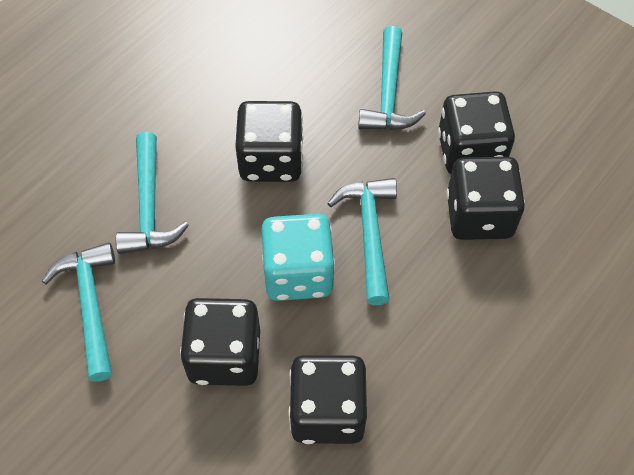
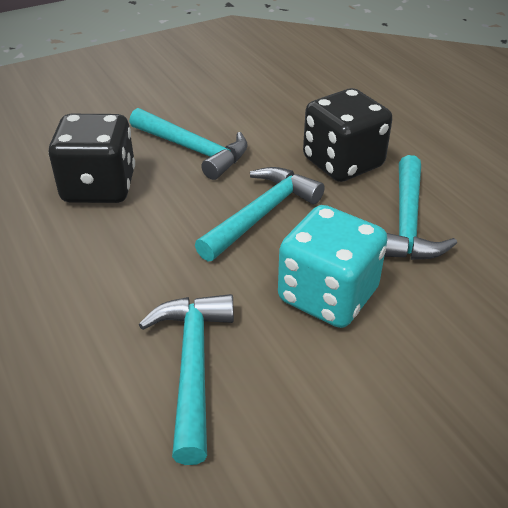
black dice: 5 -> 2

